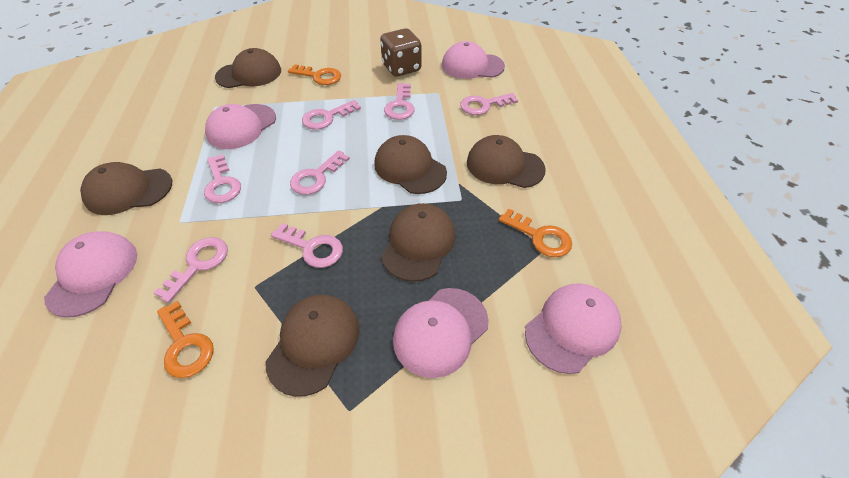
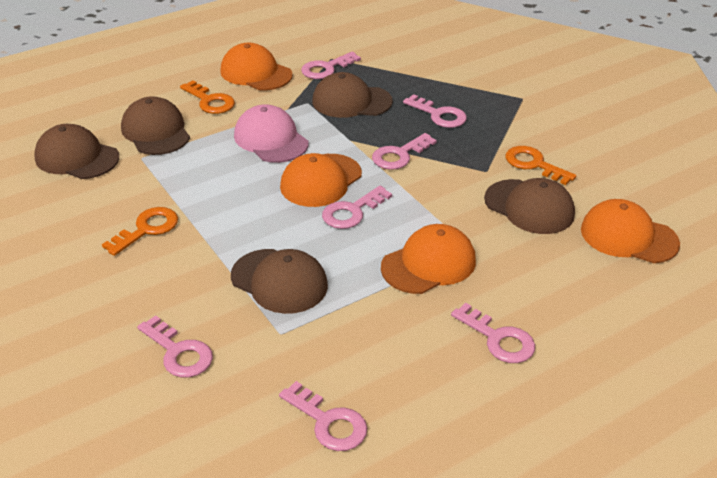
brown cap: 6 -> 5
brown dice: 1 -> 0
orange cap: 0 -> 4
pink cap: 5 -> 1

